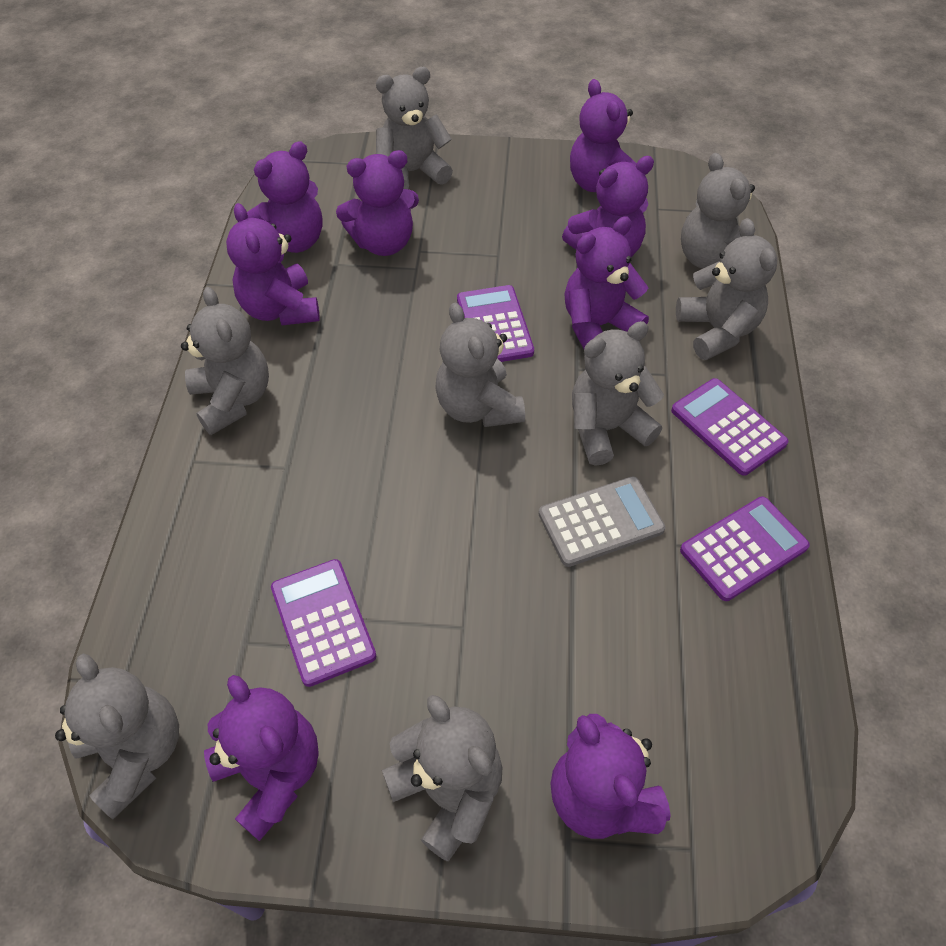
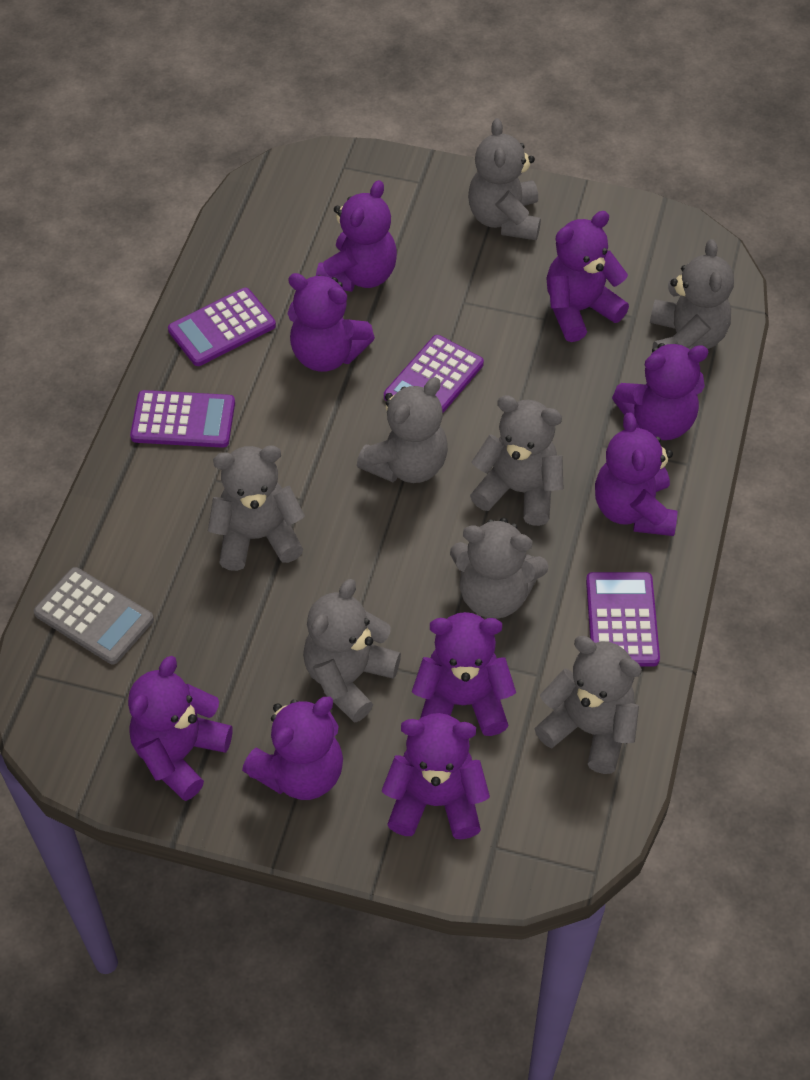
purple teddy bear: 8 -> 9

